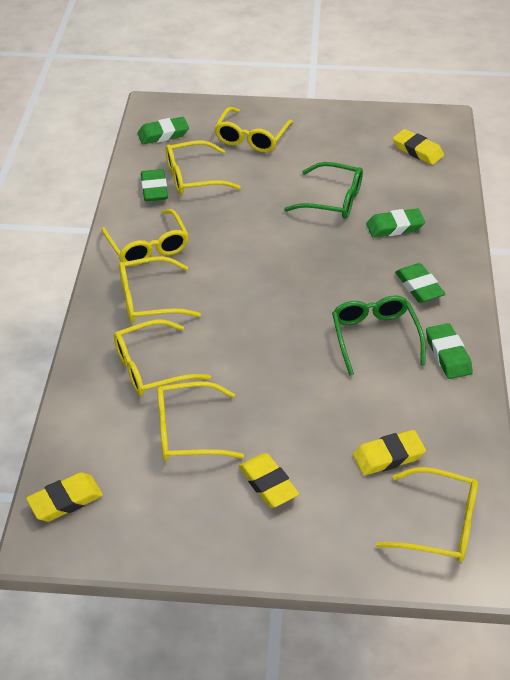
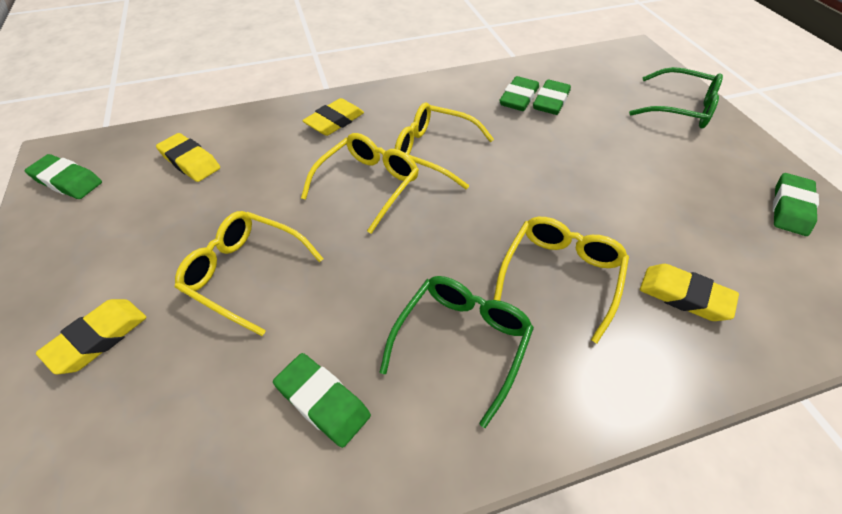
yellow glasses: 7 -> 4

